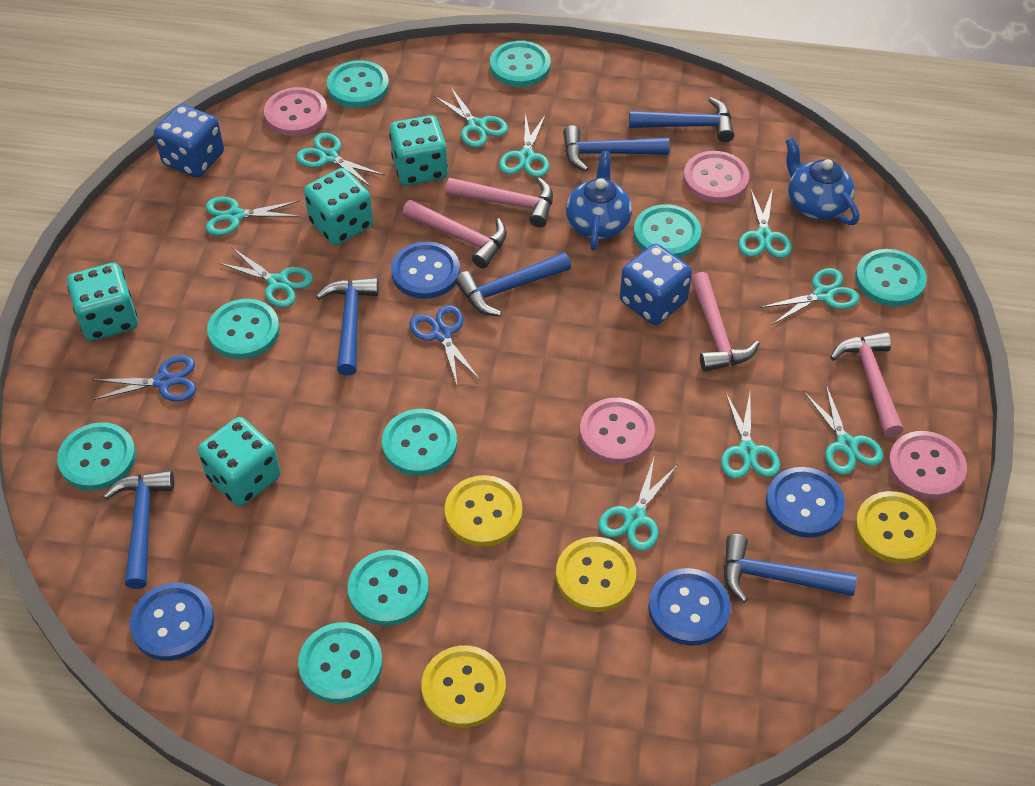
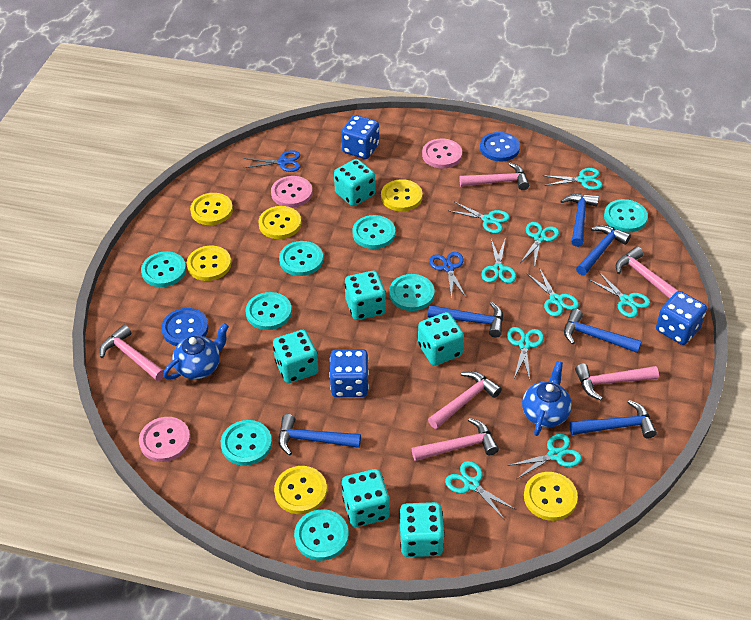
blue button: 4 -> 2
blue dice: 2 -> 3
pink button: 4 -> 3
pink hammer: 4 -> 6
turquoise button: 9 -> 8
turquoise dice: 4 -> 6
turquoise scissors: 10 -> 9
yellow button: 4 -> 6

